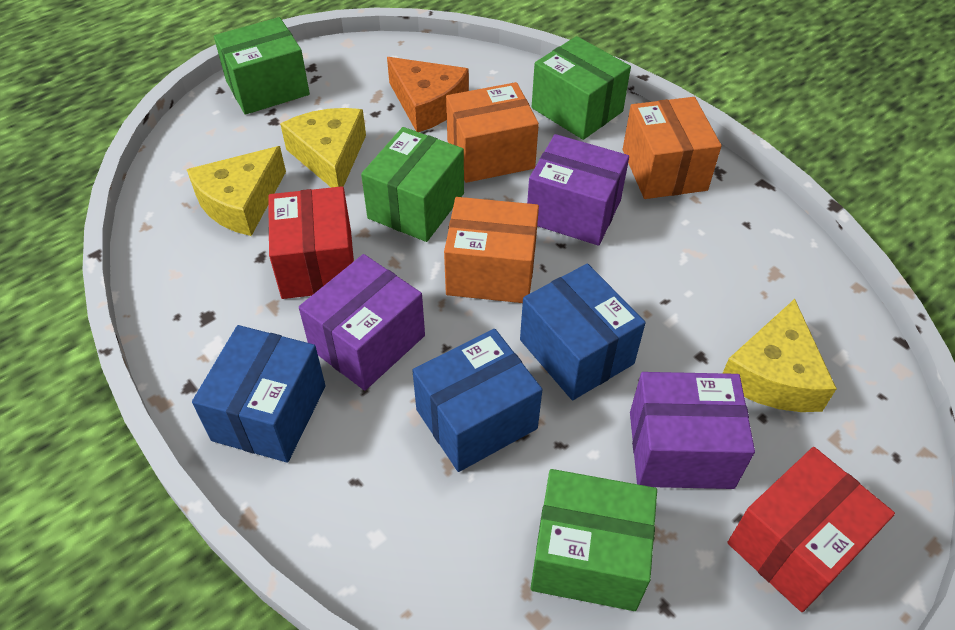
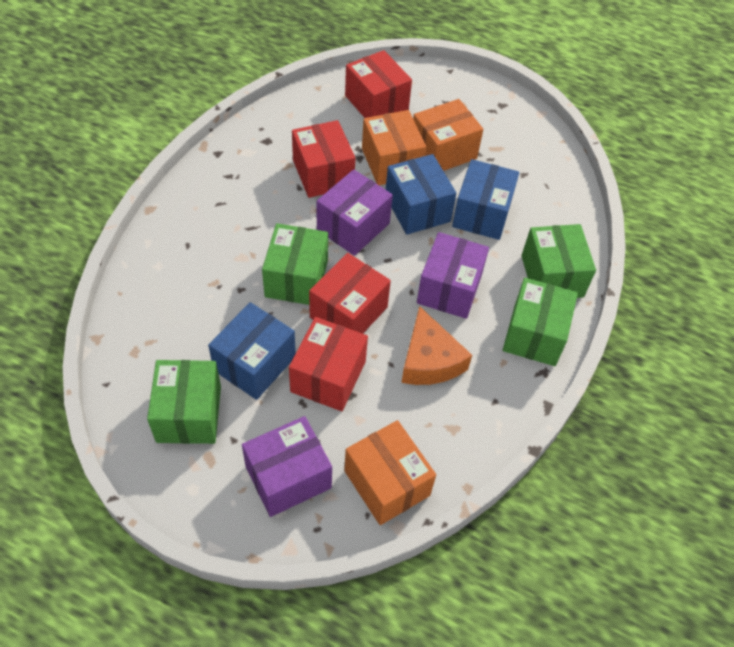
red box: 2 -> 4
yellow cheese: 3 -> 0

